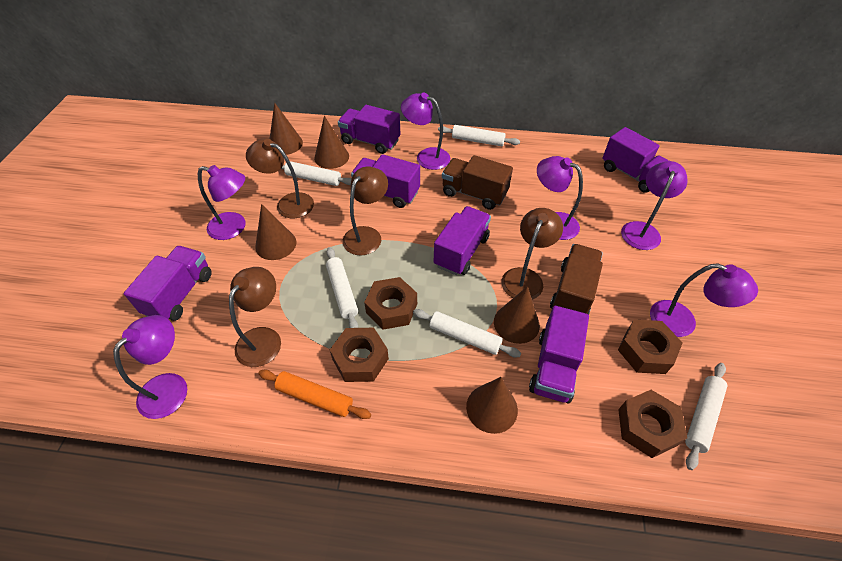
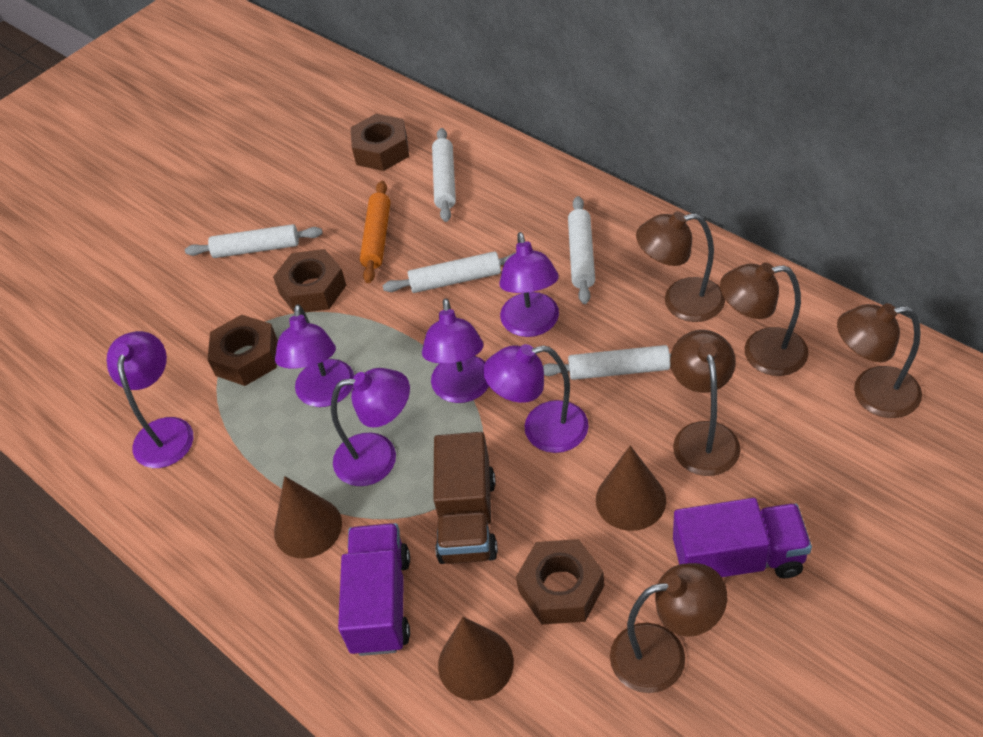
brown cone: 5 -> 3
brown lamp: 4 -> 5
brown truck: 2 -> 1
purple truck: 6 -> 2

